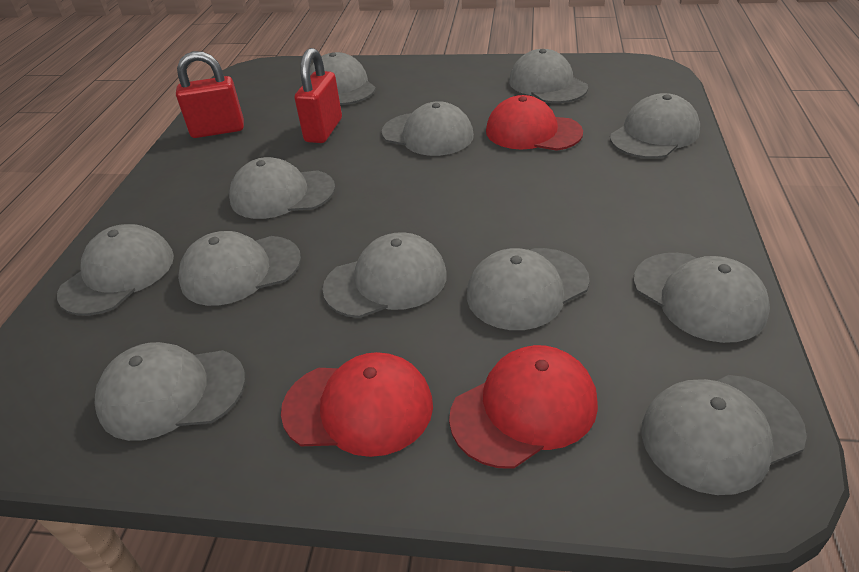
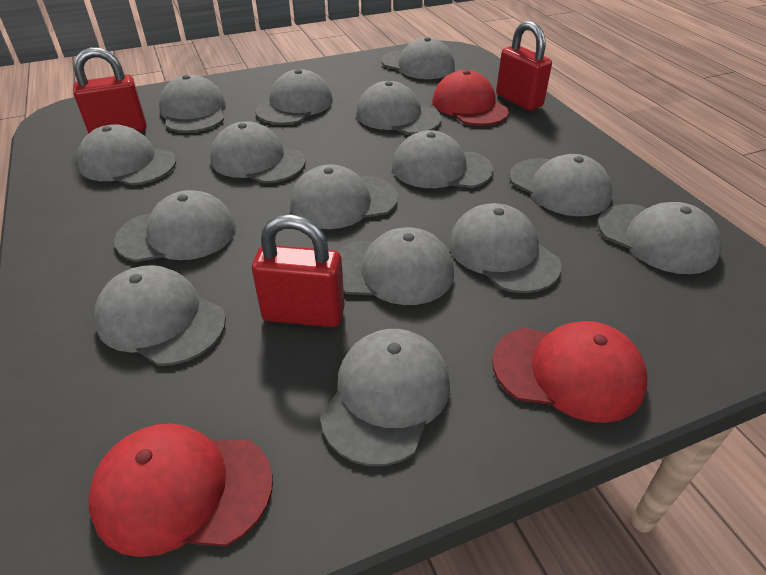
grey cap: 12 -> 15
red padlock: 2 -> 3

